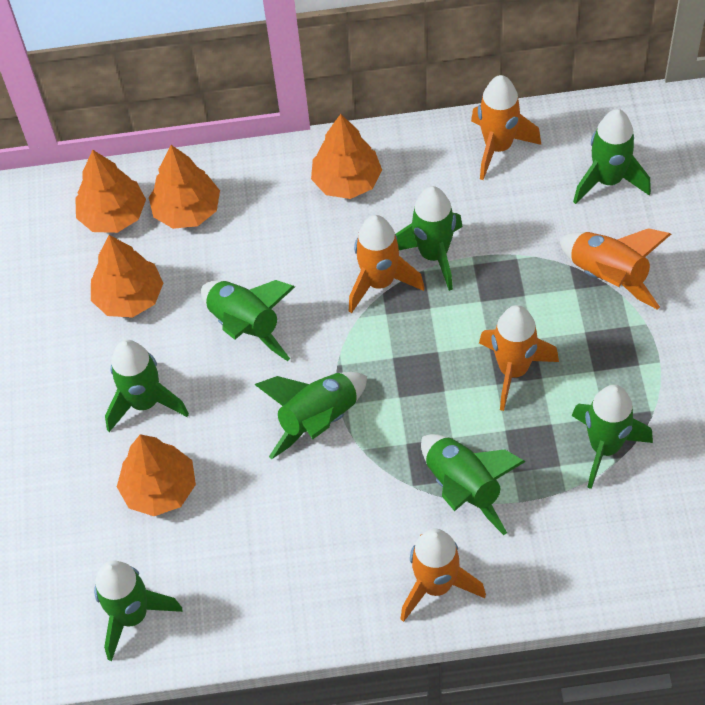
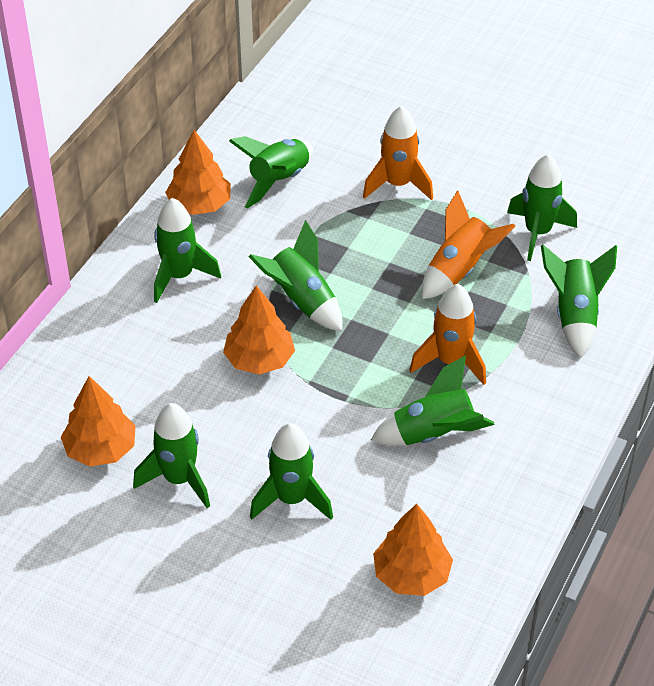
orange rocket: 5 -> 3
orange tree: 5 -> 4

